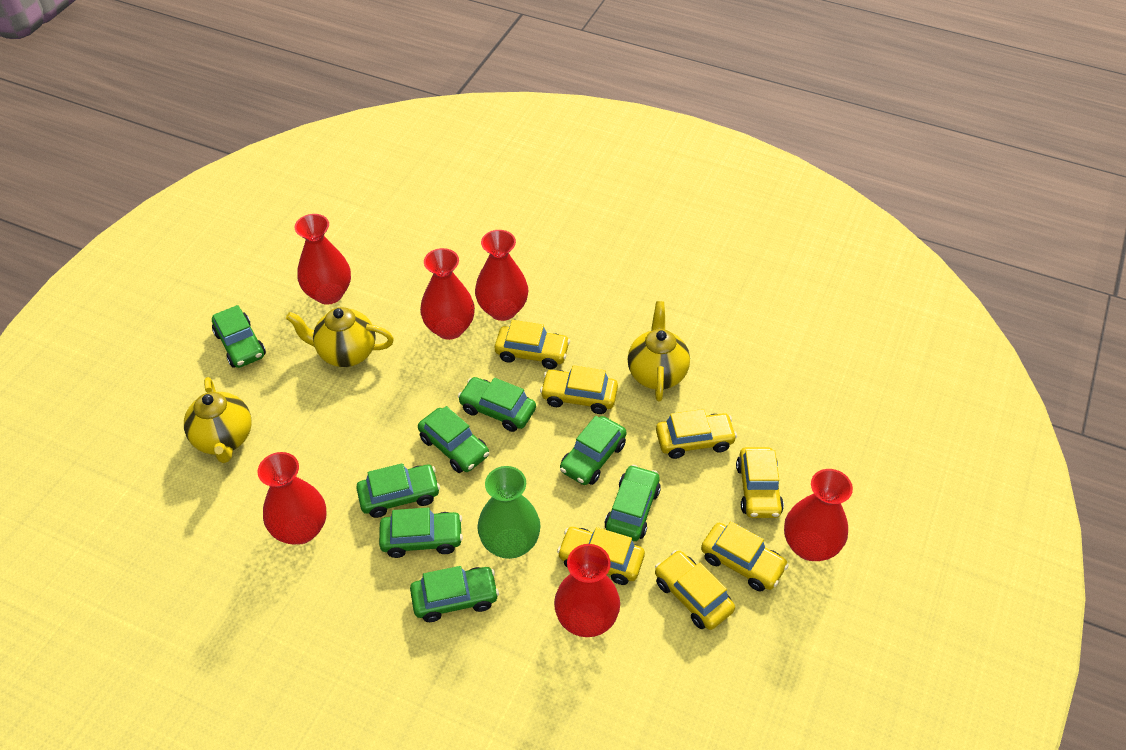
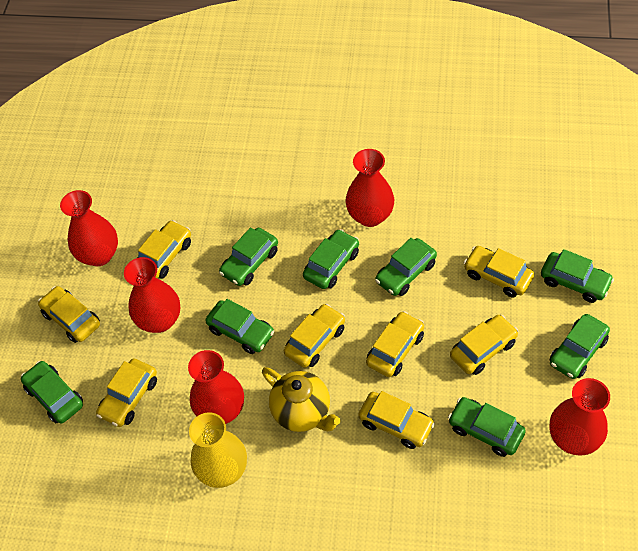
green vase: 1 -> 0
red vase: 6 -> 5
yellow car: 7 -> 8
yellow teapot: 3 -> 1
yellow vase: 0 -> 1

